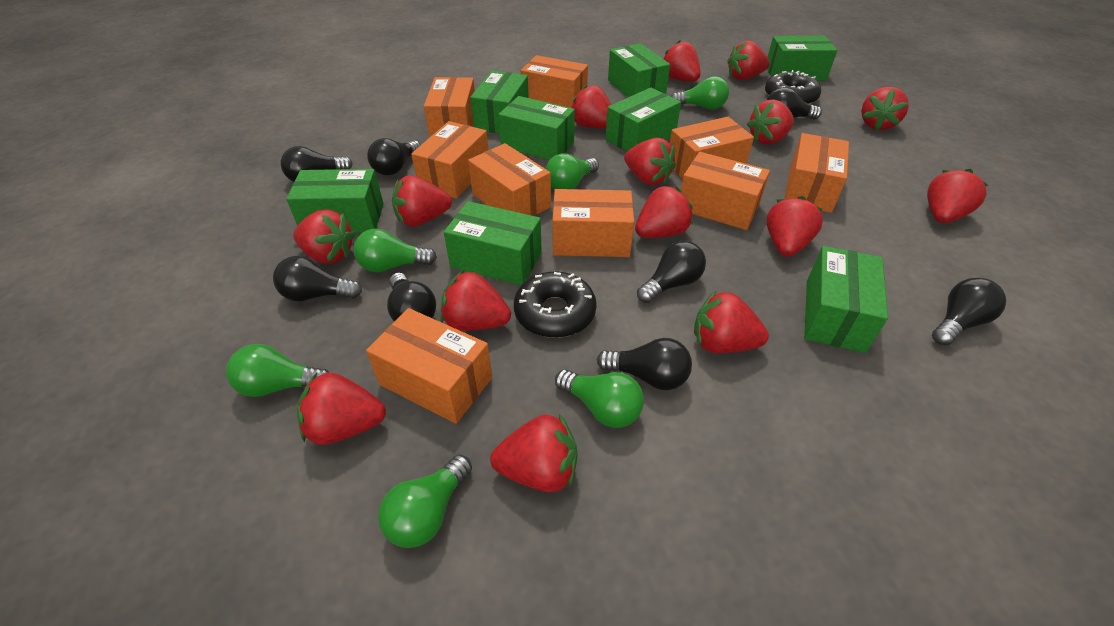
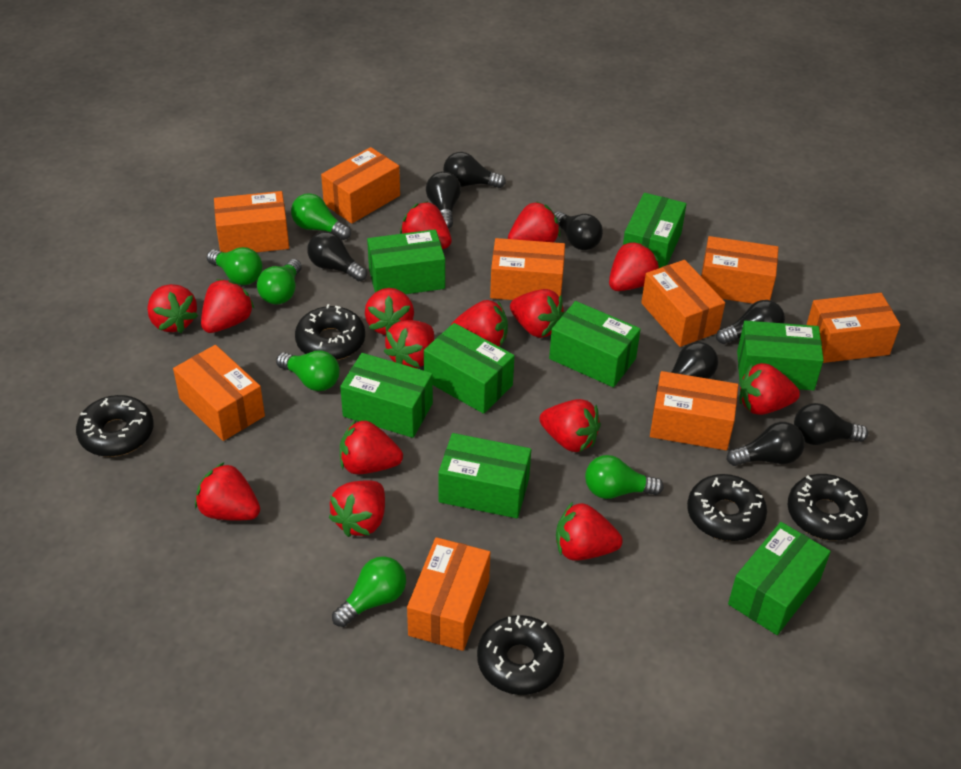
black donut: 2 -> 5

